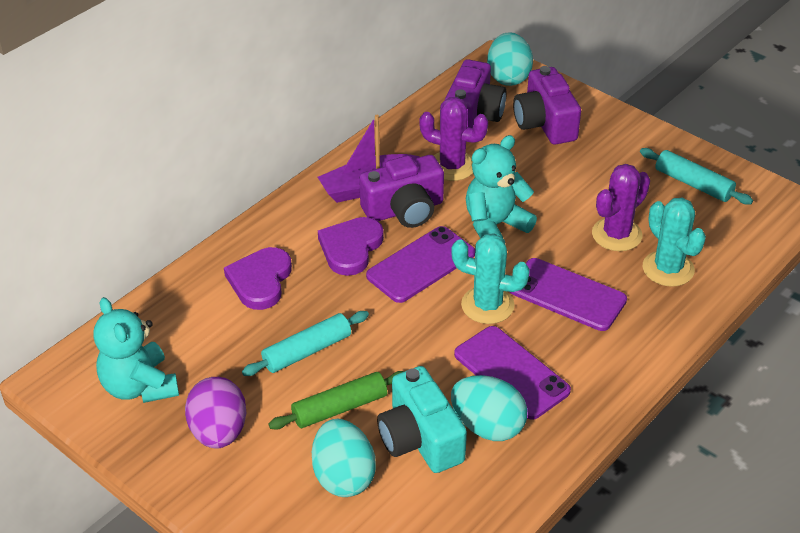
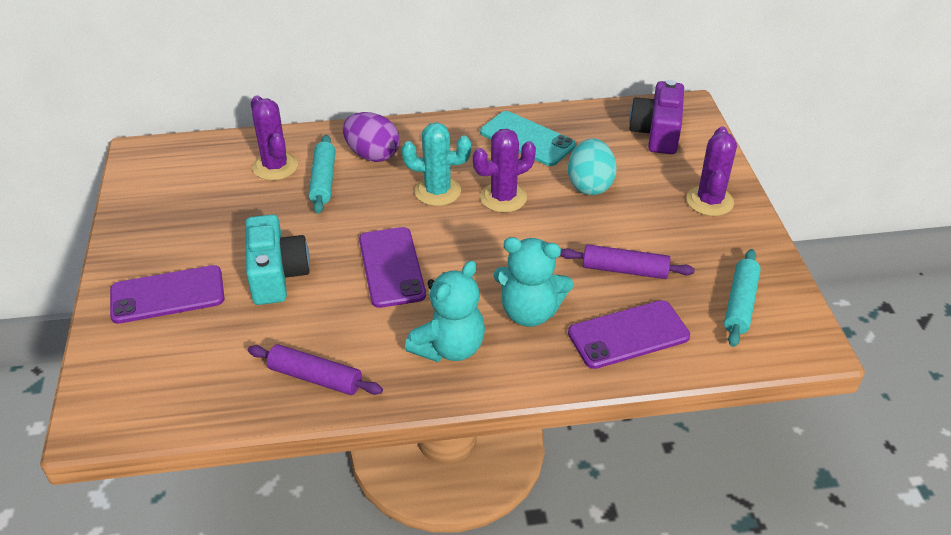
green rolling pin: 1 -> 0
purple boat: 1 -> 0
purple cactus: 2 -> 3
purple camera: 3 -> 1
purple heart: 2 -> 0
purple rolling pin: 0 -> 2
turquoise cactus: 2 -> 1
turquoise egg: 3 -> 1
turquoise phone: 0 -> 1

